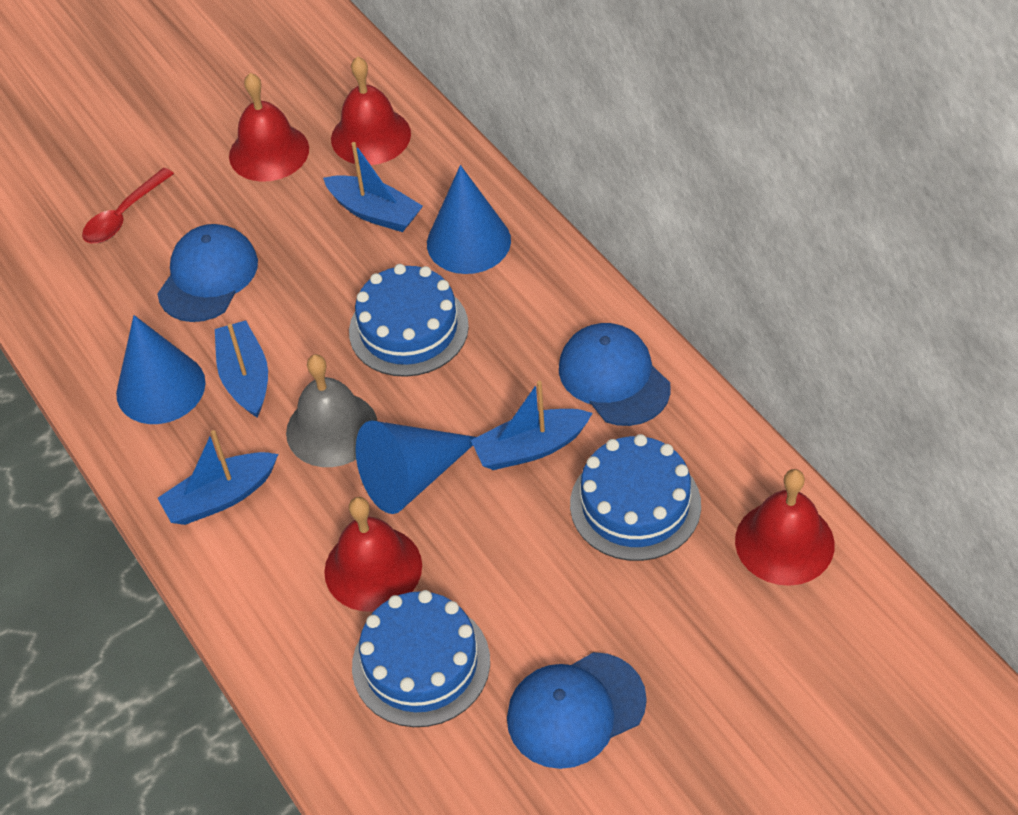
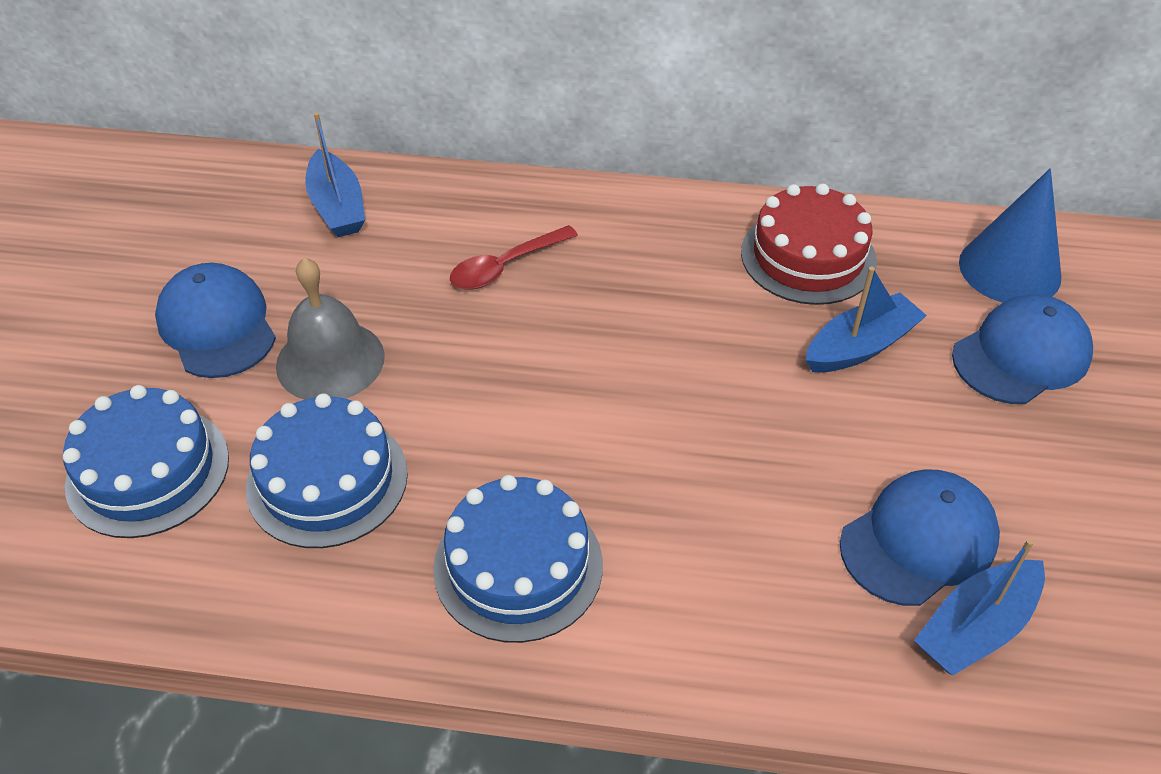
blue boat: 4 -> 3
blue cone: 3 -> 1
red bell: 4 -> 0
red cake: 0 -> 1

